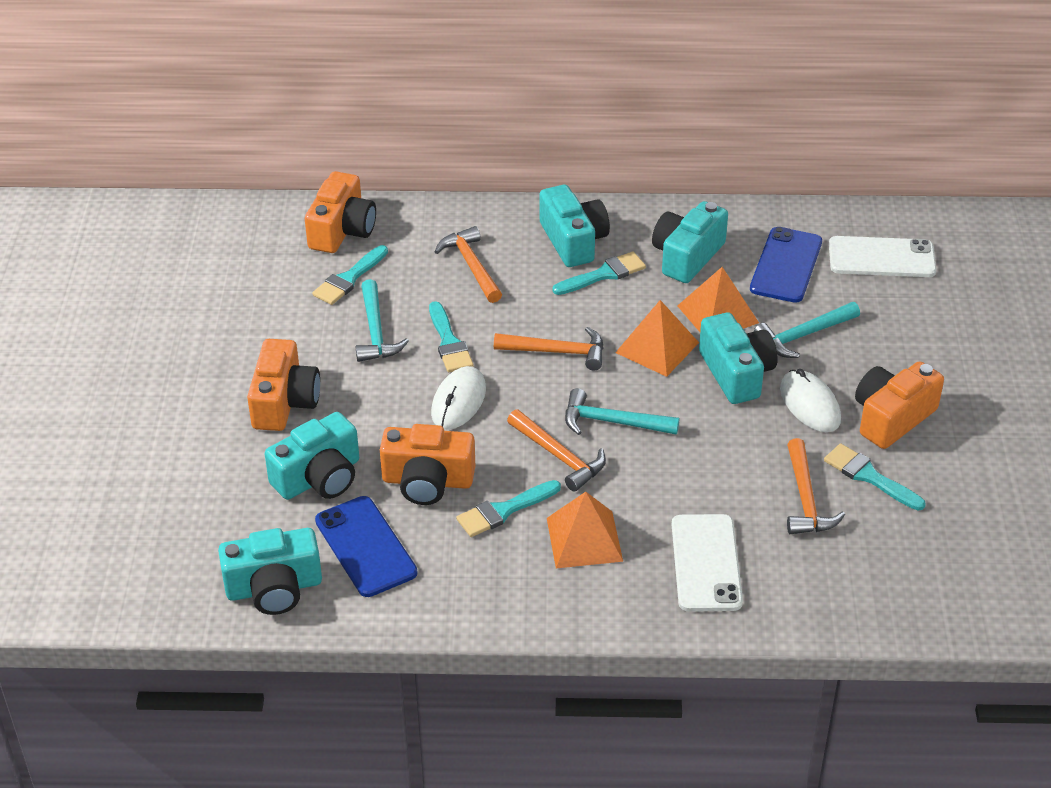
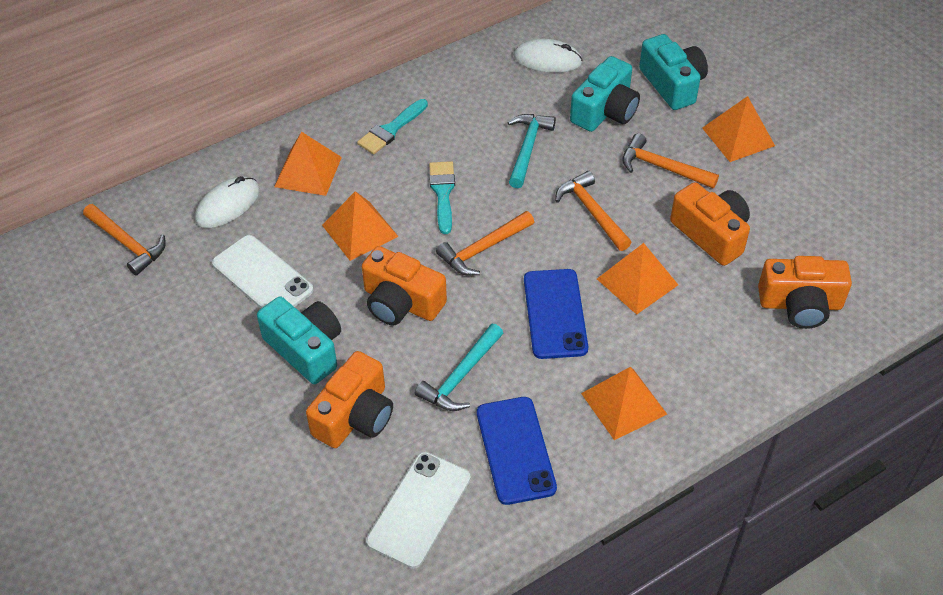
orange pyramid: 3 -> 5
turquoise brush: 5 -> 2
turquoise camera: 5 -> 3
turquoise hammer: 3 -> 2

